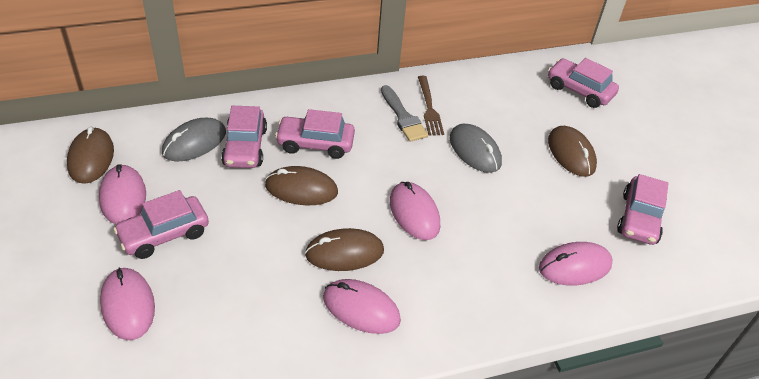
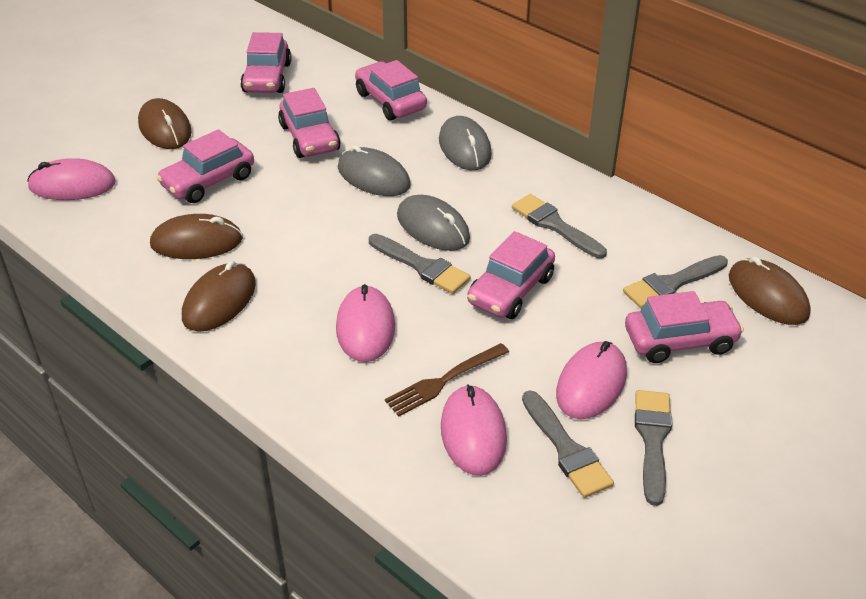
grey brush: 1 -> 5
grey mouse: 2 -> 3
pink car: 5 -> 6
pink mouse: 5 -> 4

